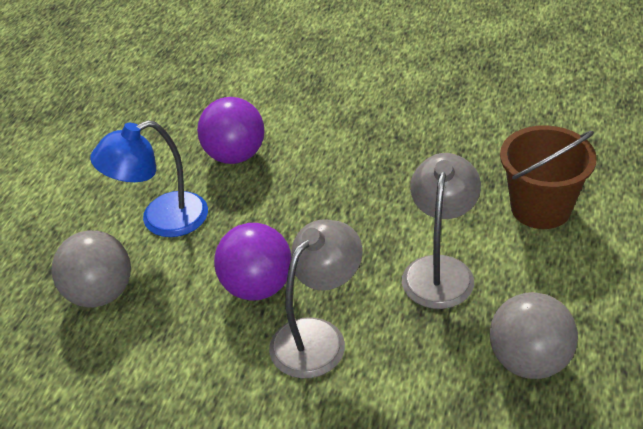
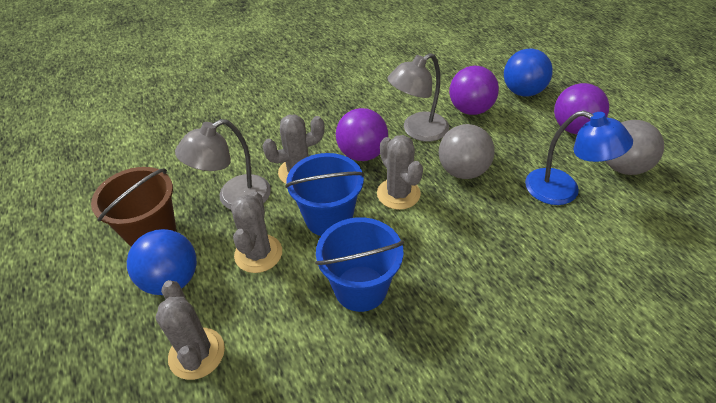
blue ball: 0 -> 2
blue bucket: 0 -> 2
grey cactus: 0 -> 4
purple ball: 2 -> 3

